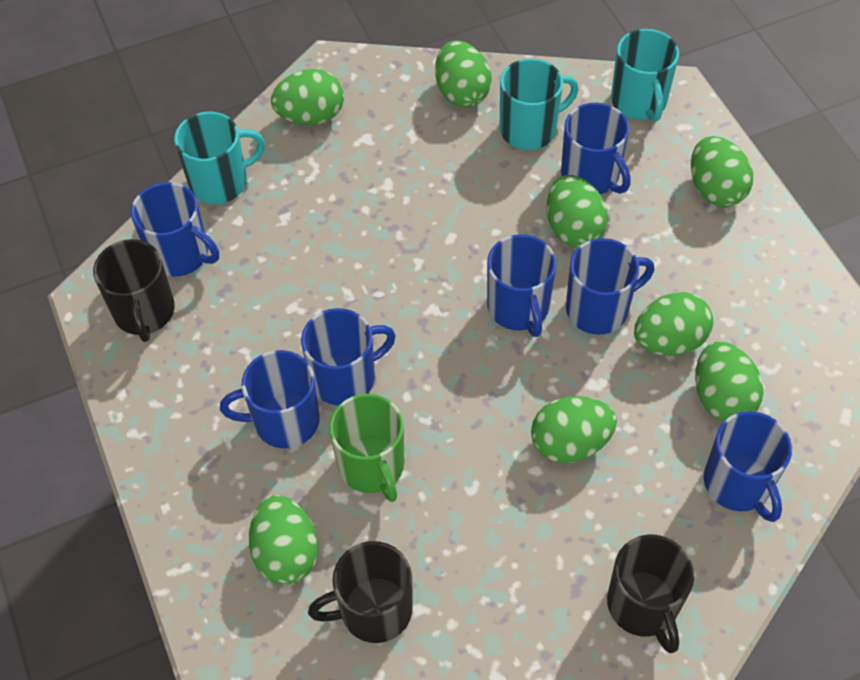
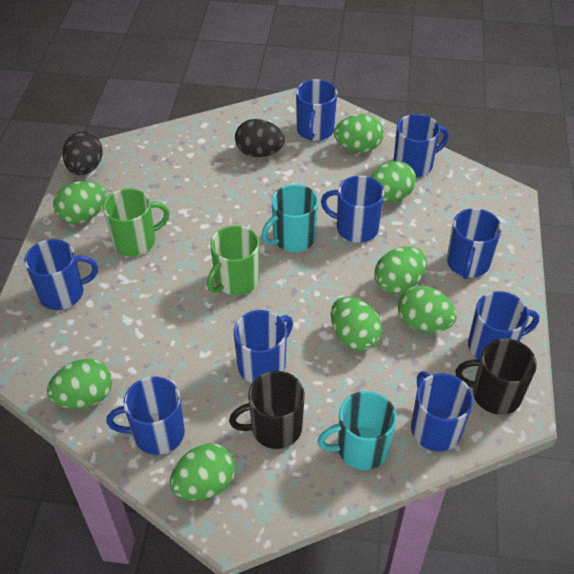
black egg: 0 -> 2
black mug: 3 -> 2
blue mug: 7 -> 9
green mug: 1 -> 2
turquoise mug: 3 -> 2

